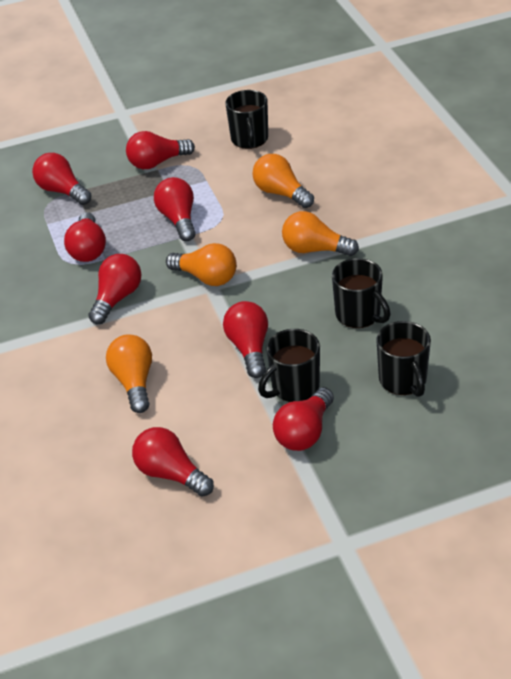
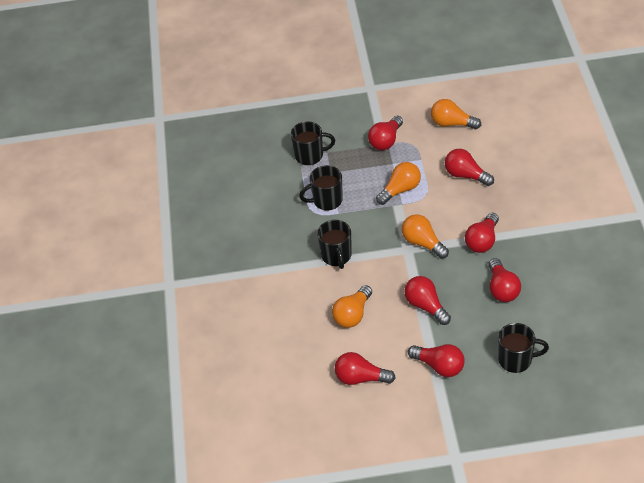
red light bulb: 8 -> 7

